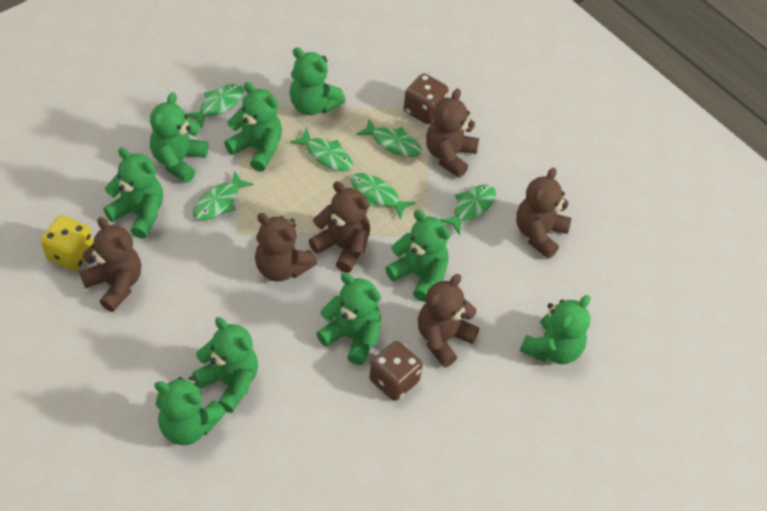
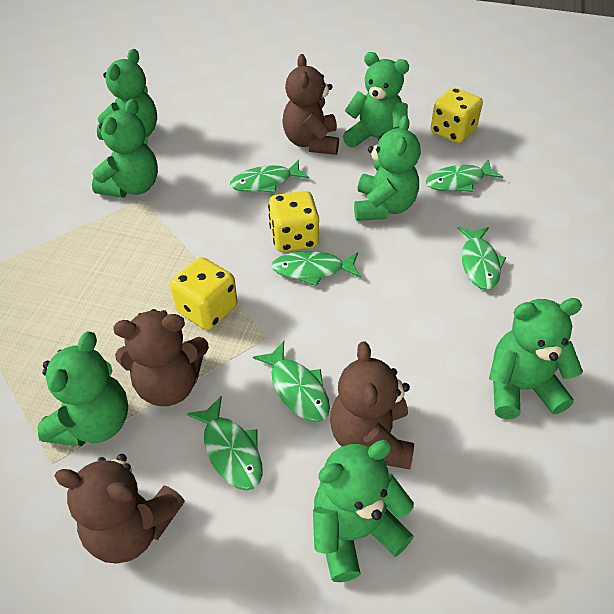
brown dice: 2 -> 0
brown teddy bear: 6 -> 4
green teddy bear: 9 -> 7
yellow dice: 1 -> 3

